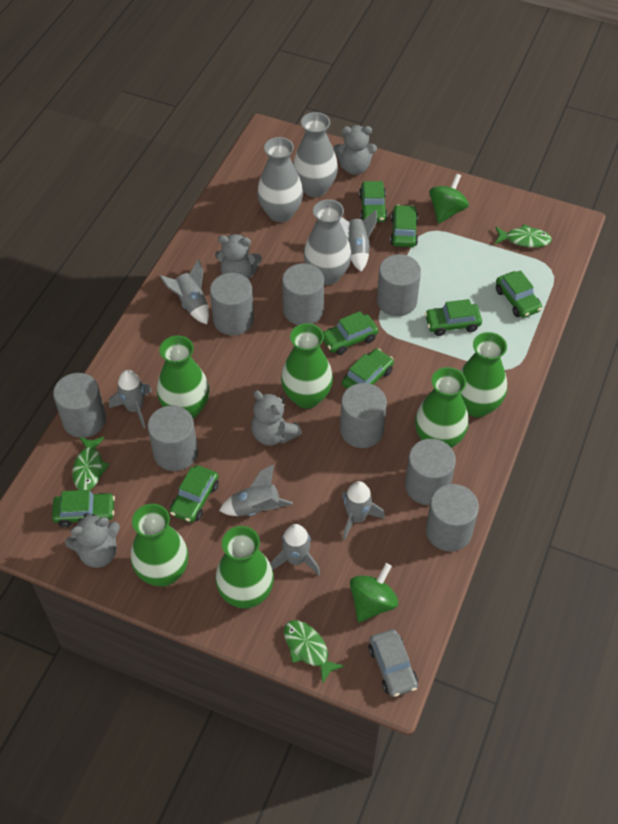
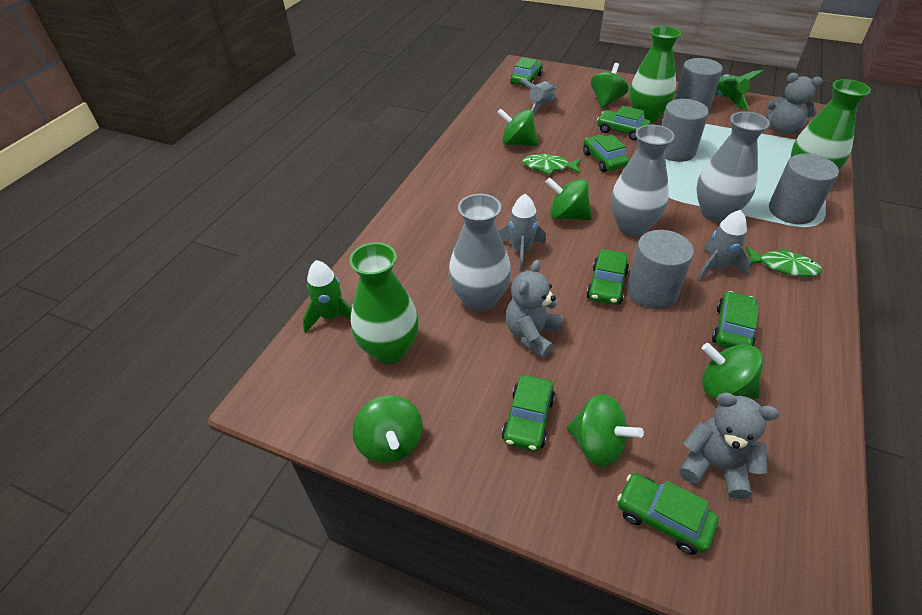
green car: 8 -> 7
green fish: 3 -> 2
green rocket: 0 -> 2
green spinning top: 2 -> 6
green vase: 6 -> 3
grey car: 1 -> 0
grey cylinder: 8 -> 4
grey rocket: 6 -> 3
grey teddy bear: 4 -> 3

